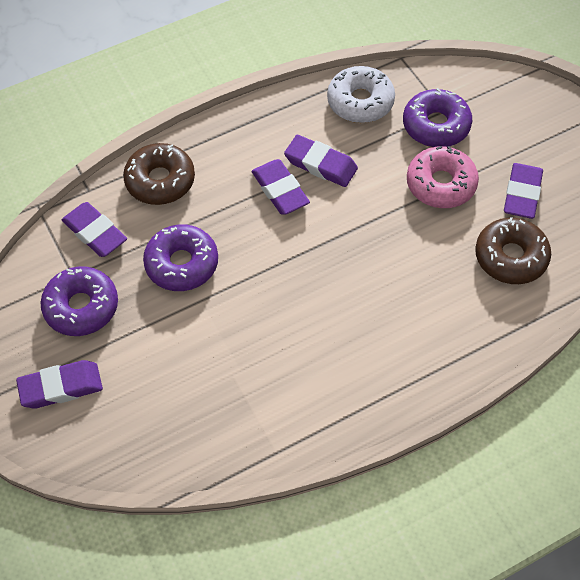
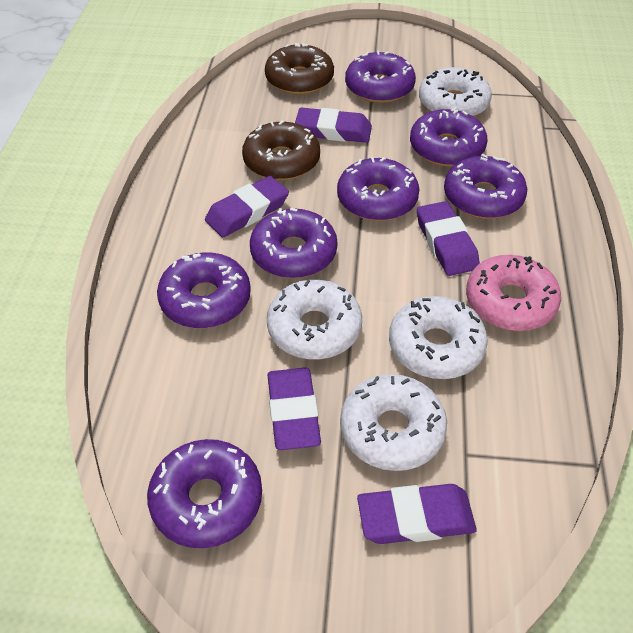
purple donut: 3 -> 7
white donut: 1 -> 4

